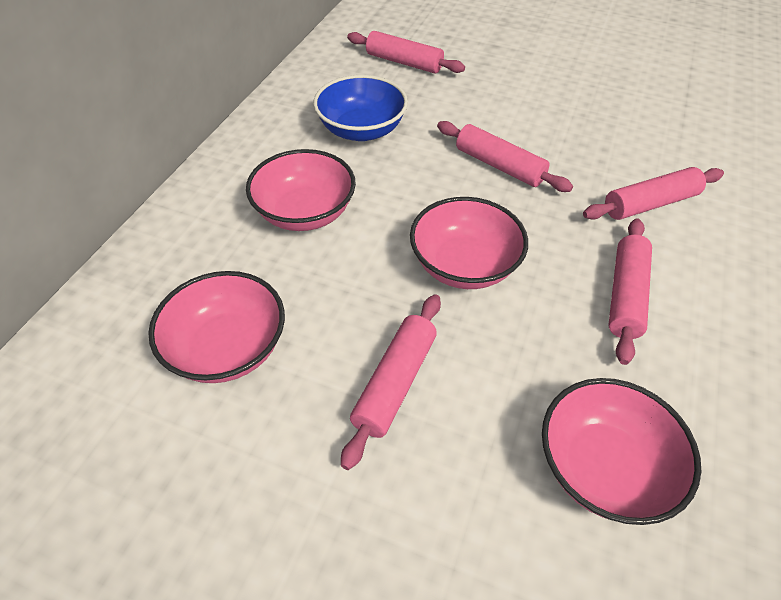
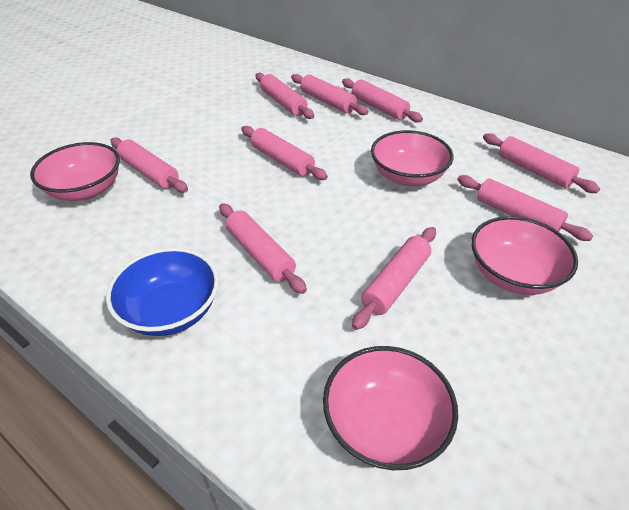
pink rolling pin: 5 -> 9

